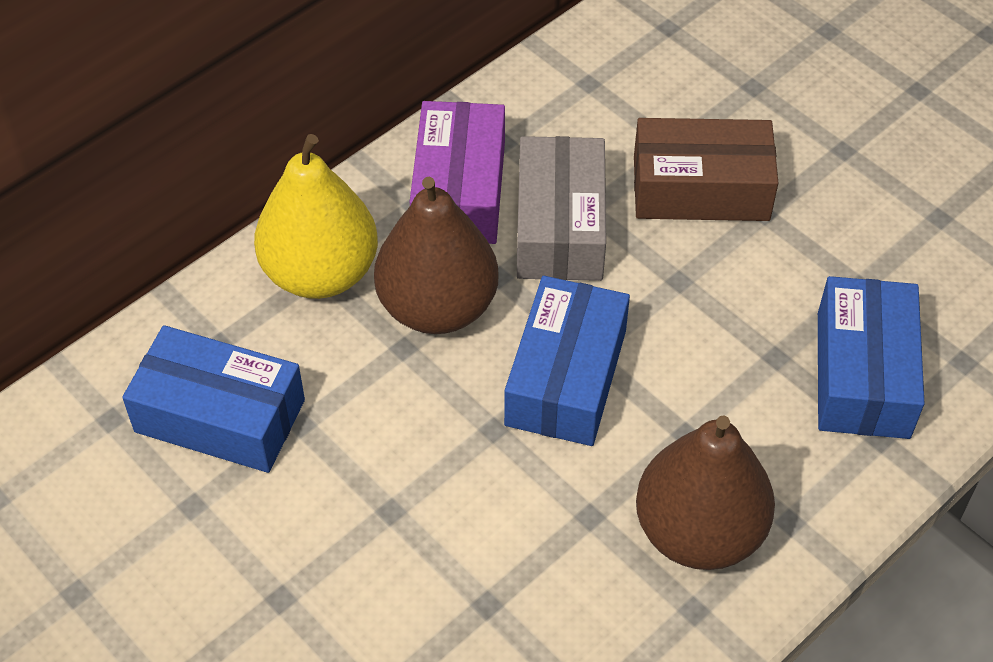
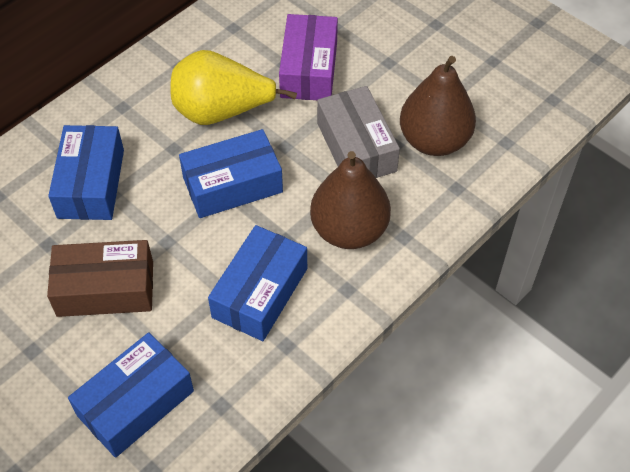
blue box: 3 -> 4

